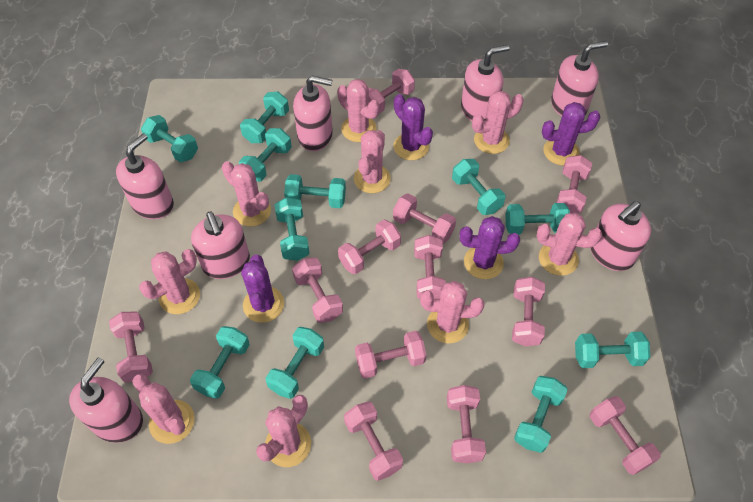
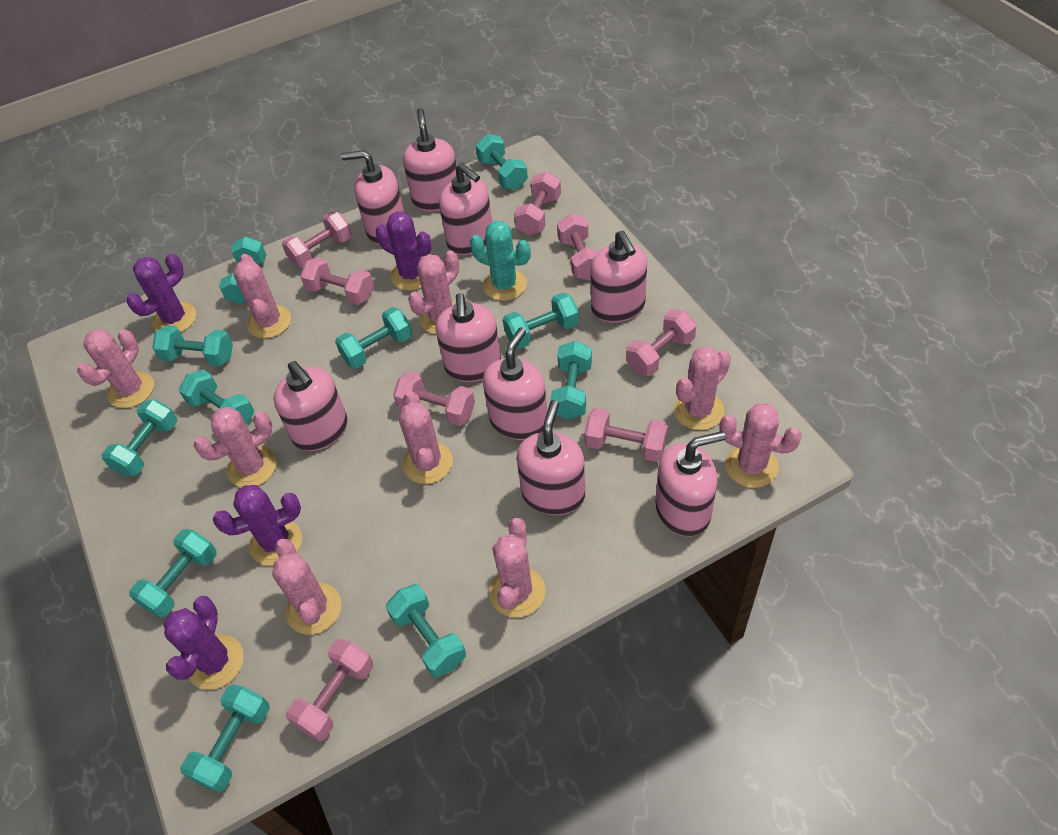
pink dumbbell: 12 -> 8
pink soap dispenser: 7 -> 9
turquoise cactus: 0 -> 1

